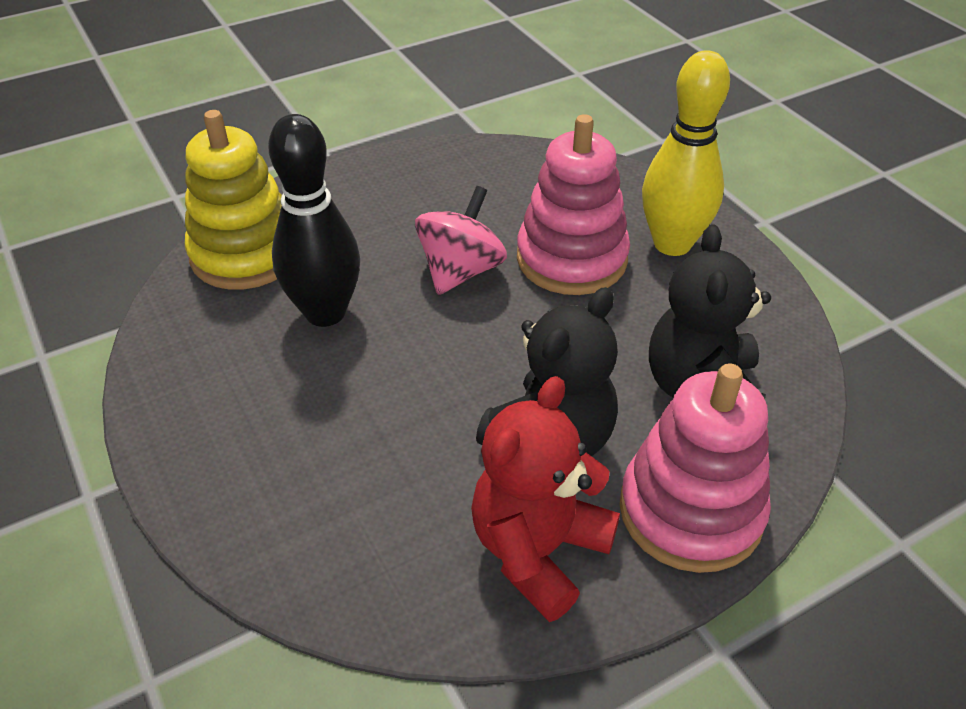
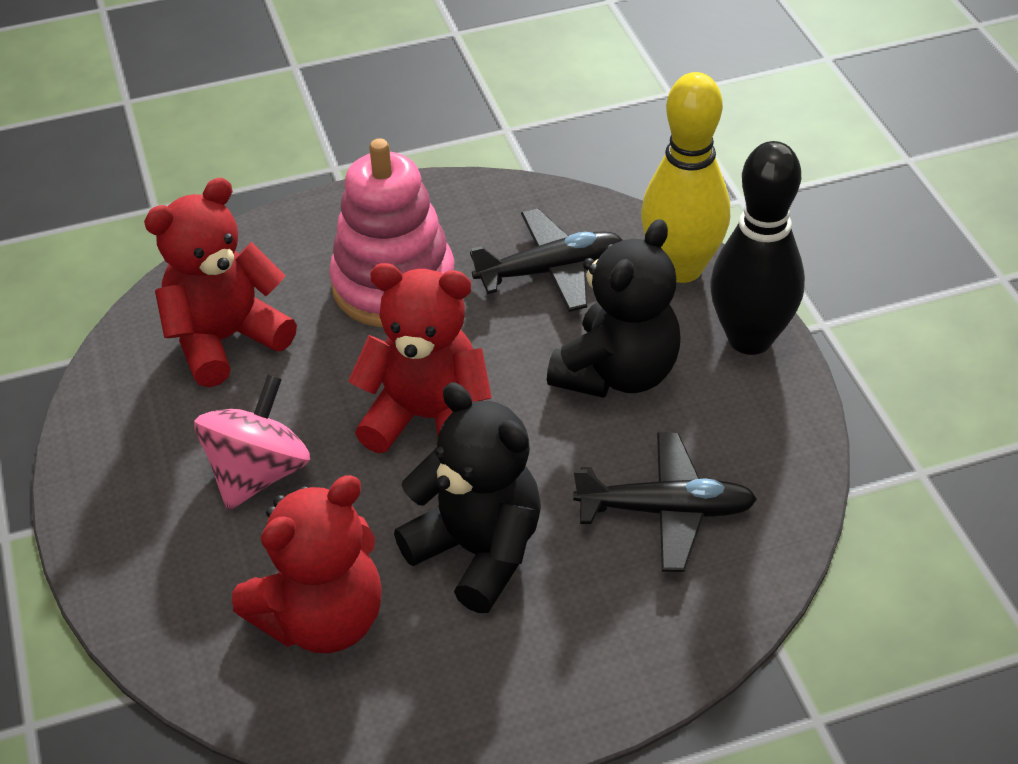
black plane: 0 -> 2
pink stacking toy: 2 -> 1
red teddy bear: 1 -> 3
yellow stacking toy: 1 -> 0

